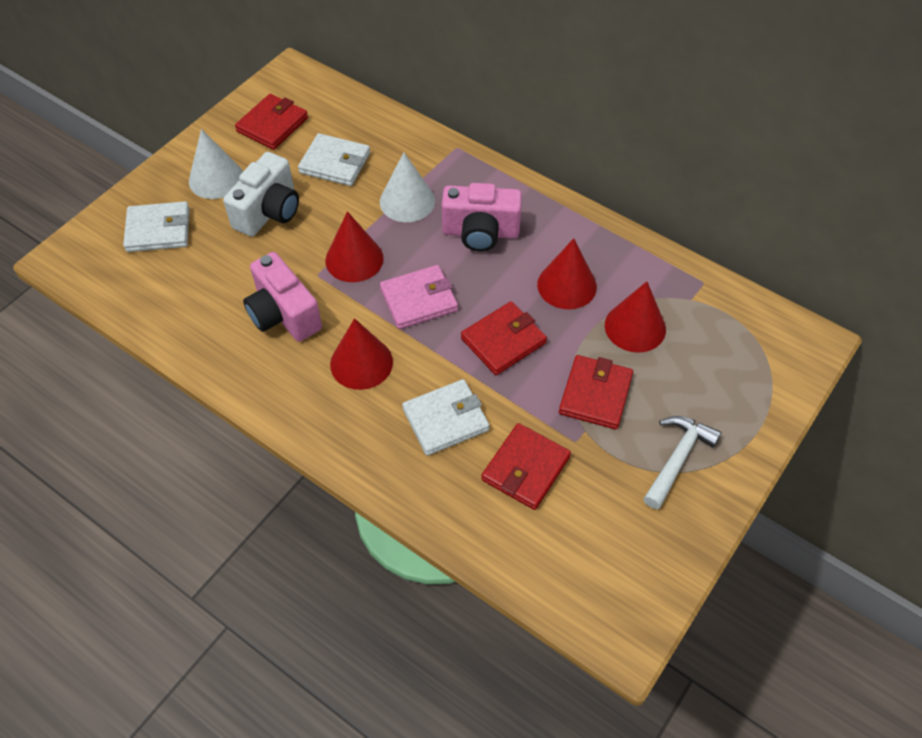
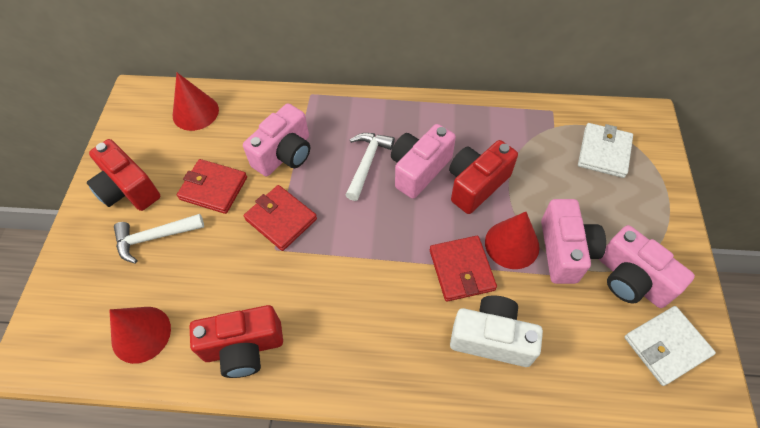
pink camera: 2 -> 4
pink wallet: 1 -> 0
red camera: 0 -> 3
red cone: 4 -> 3
red wallet: 4 -> 3
white cone: 2 -> 0
white hammer: 1 -> 2
white wallet: 3 -> 2

